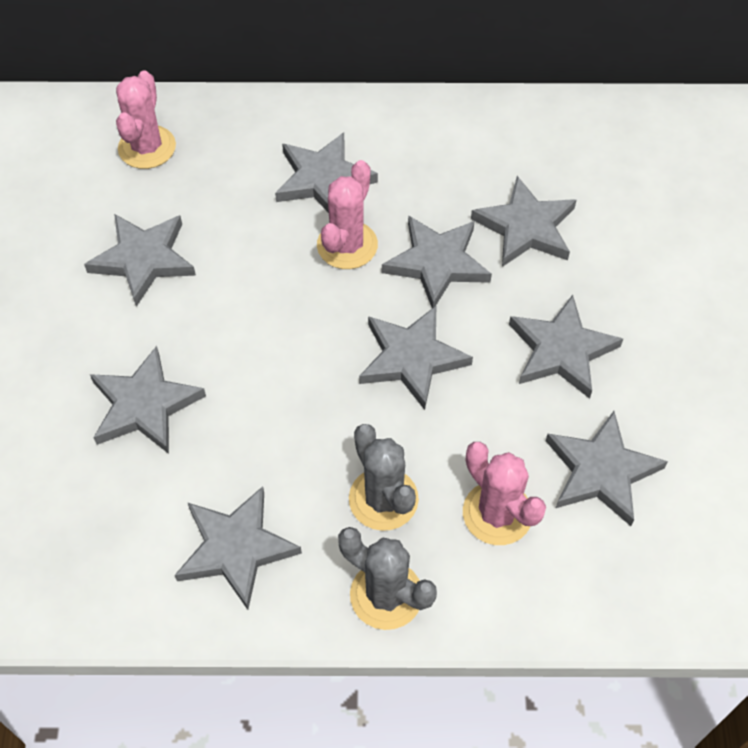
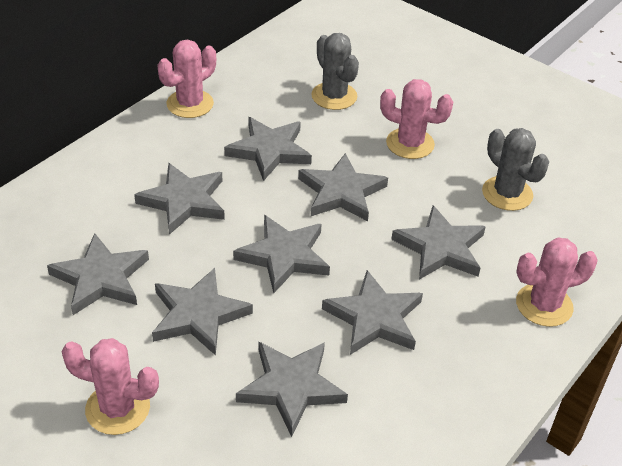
pink cactus: 3 -> 4

